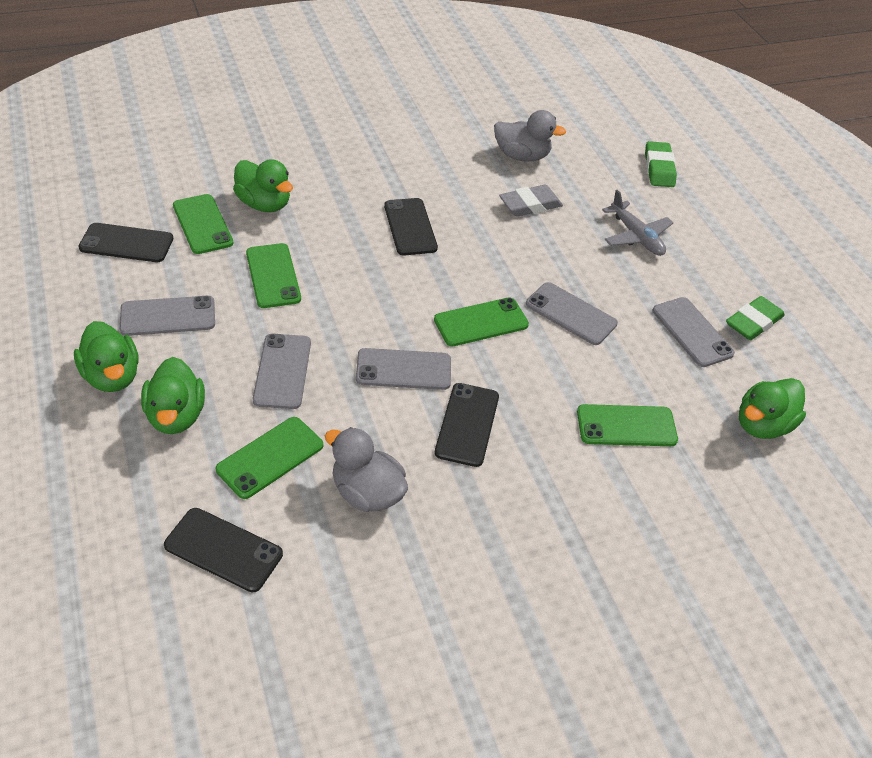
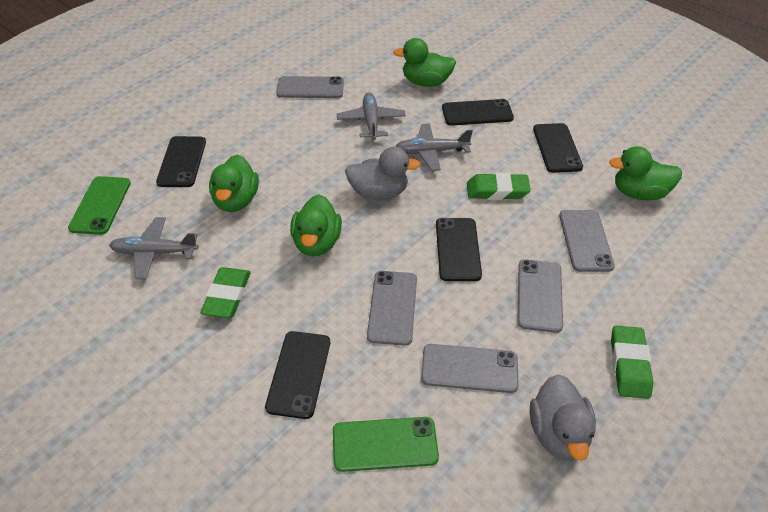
black phone: 4 -> 5
green eraser: 2 -> 3
green phone: 5 -> 2
grey eraser: 1 -> 0
grey plane: 1 -> 3

